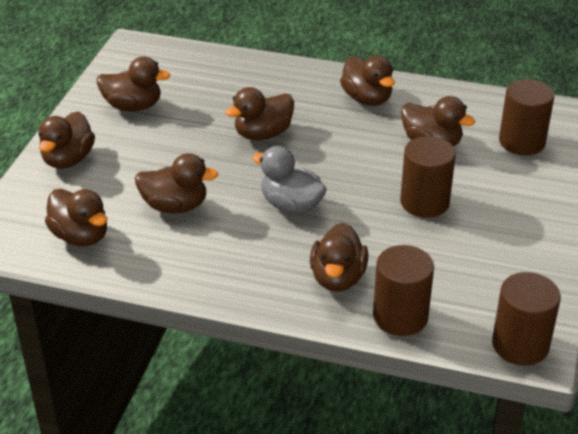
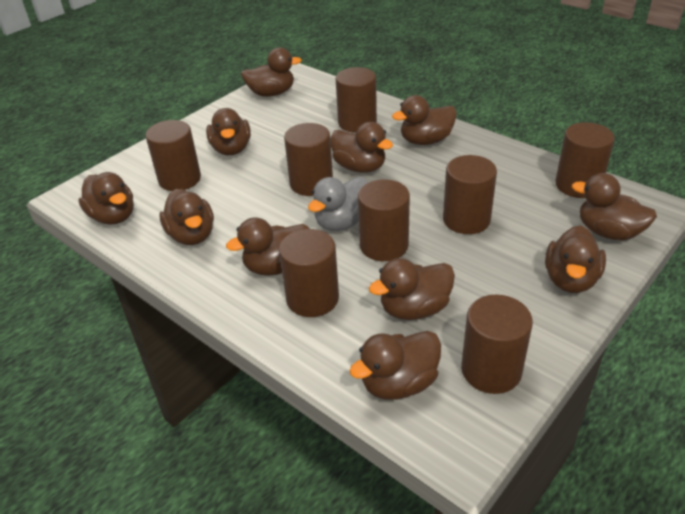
brown cylinder: 4 -> 8
brown duck: 8 -> 11

